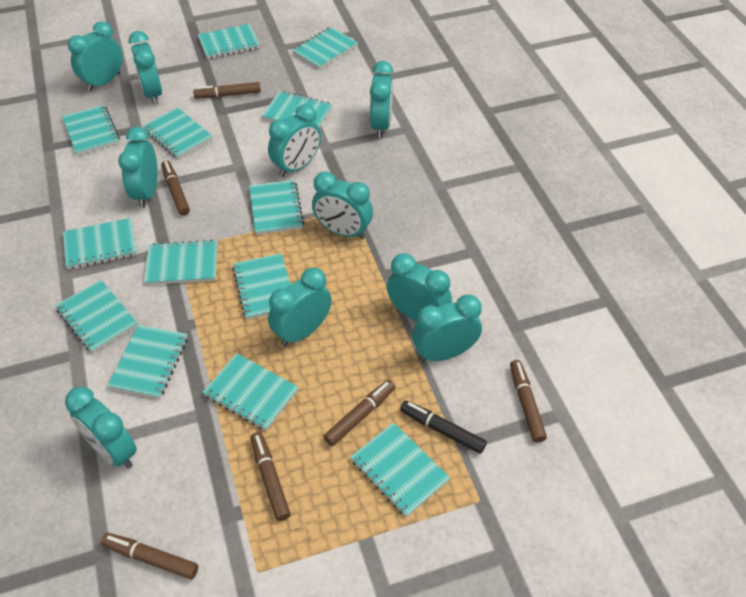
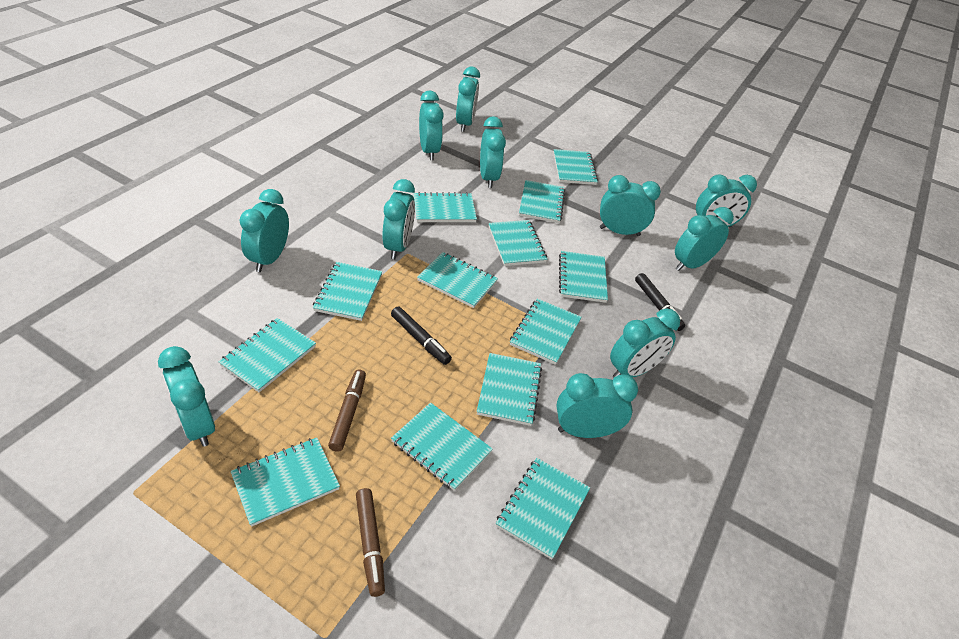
black marker: 1 -> 2
brown marker: 6 -> 2
turquoise clock: 10 -> 11

